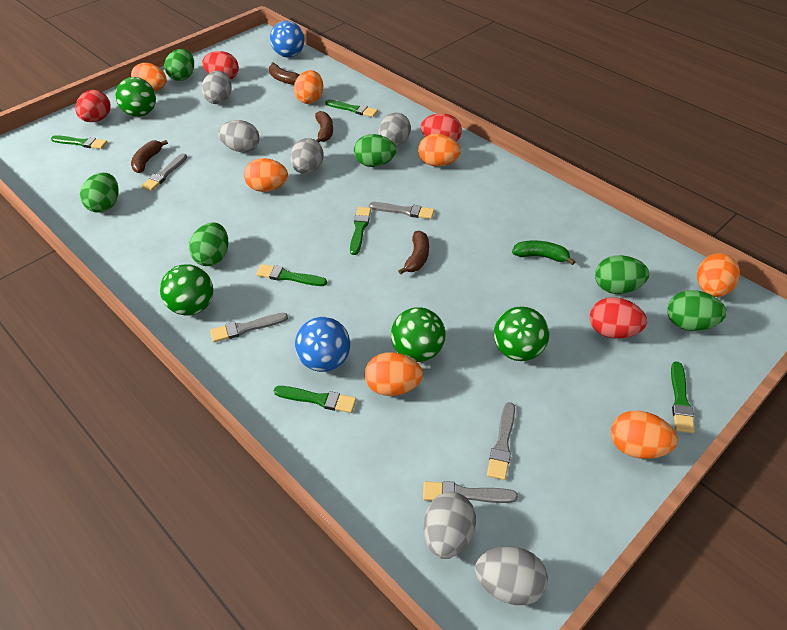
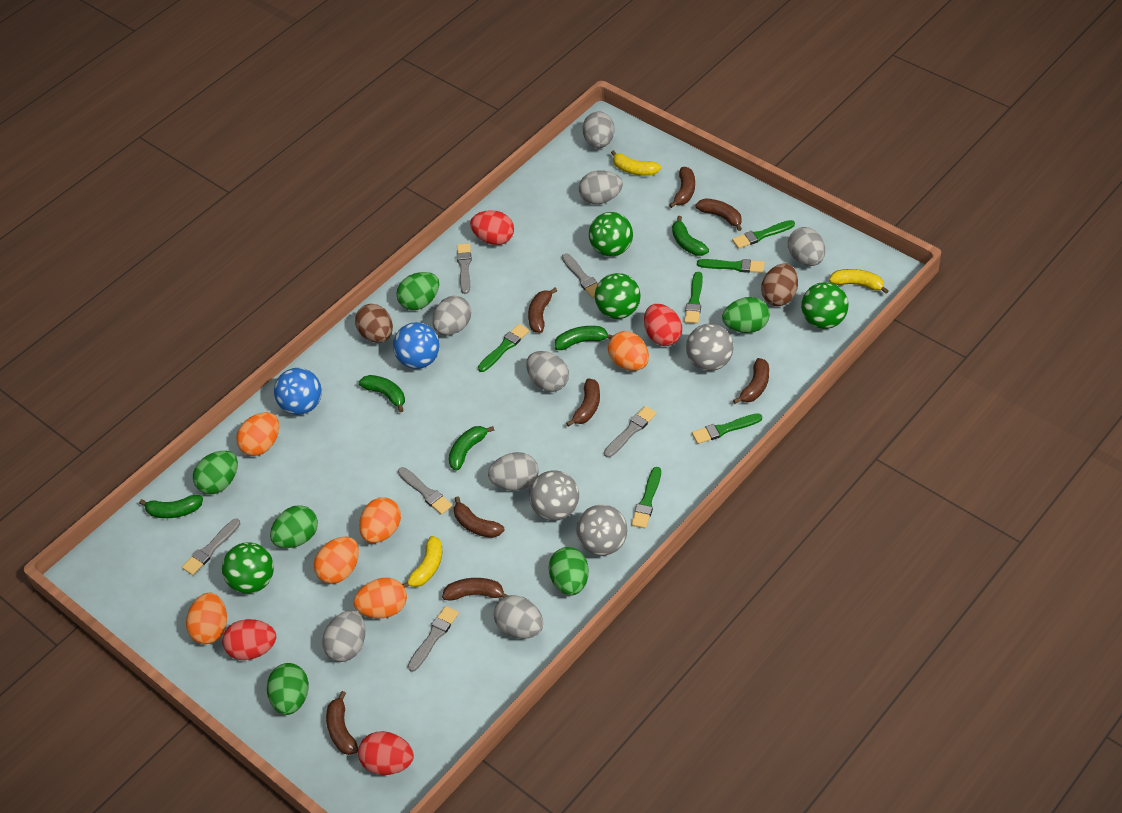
brown banana: 4 -> 8
brown egg: 0 -> 2
green banana: 1 -> 5
grey ball: 0 -> 3
grey brush: 5 -> 6
grey egg: 6 -> 8
orange egg: 7 -> 6
yellow banana: 0 -> 3

